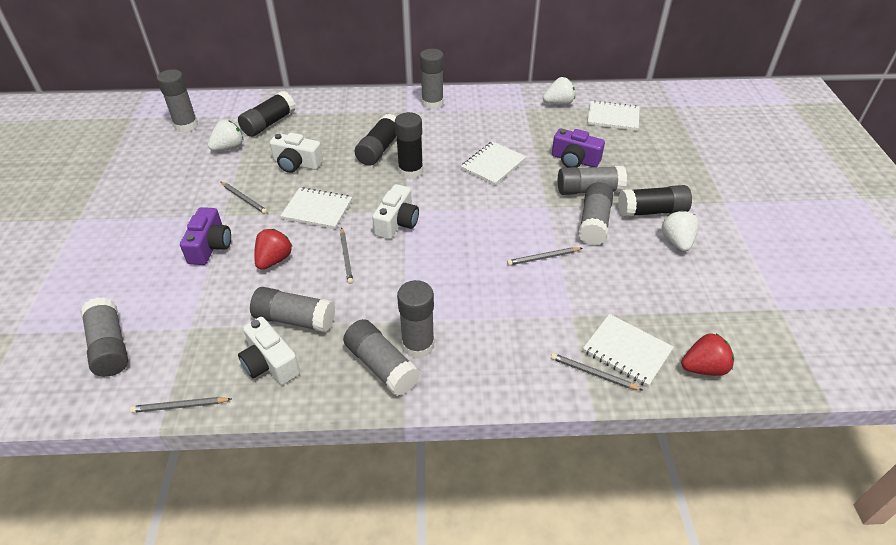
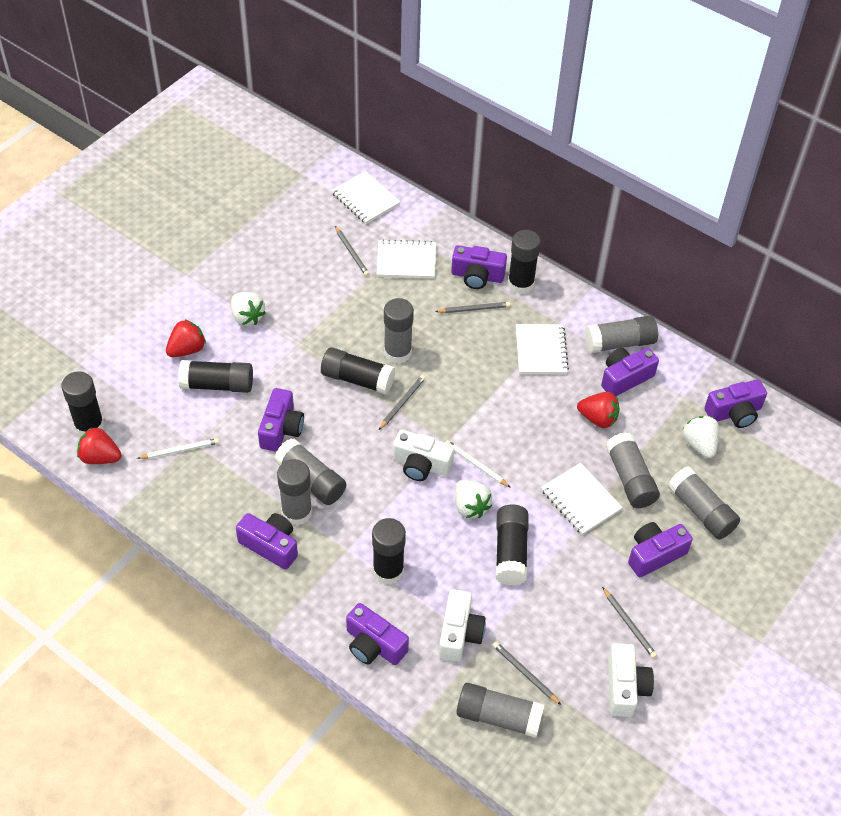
black glue stick: 4 -> 6
grey glue stick: 8 -> 7
purple camera: 2 -> 7
red strawberry: 2 -> 3
white pencil: 0 -> 2

